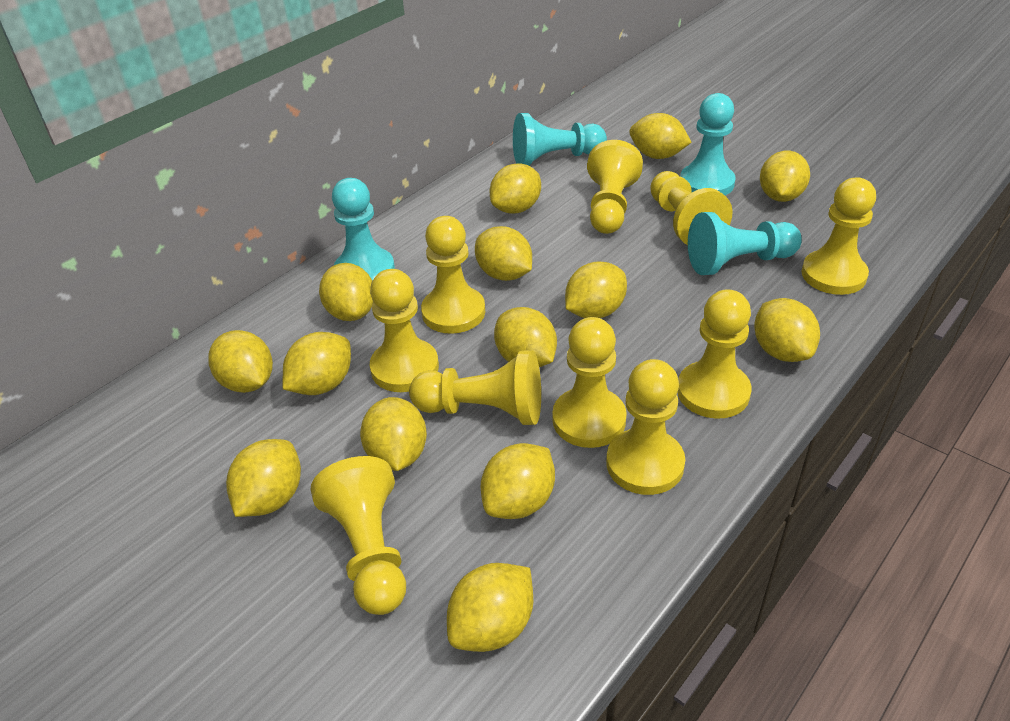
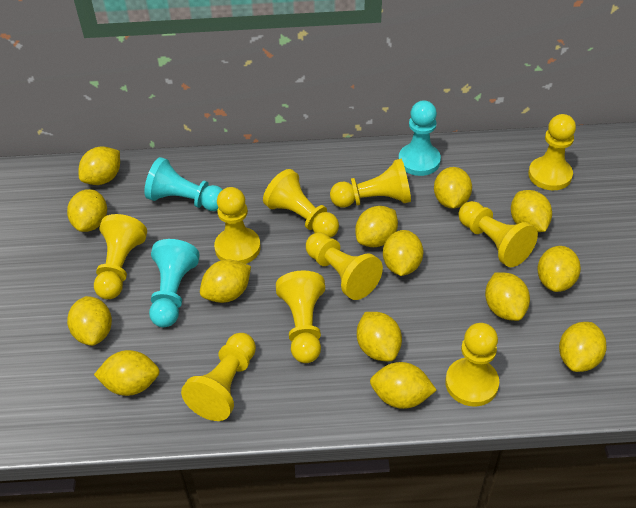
turquoise pawn: 4 -> 3

